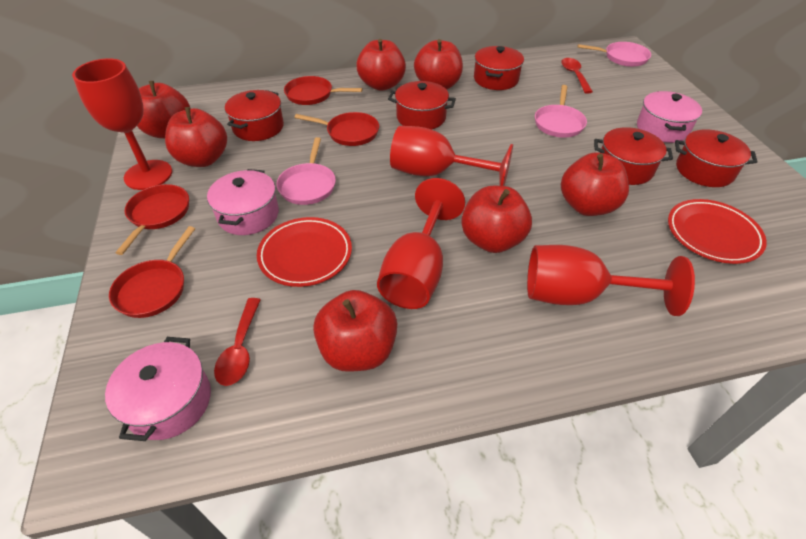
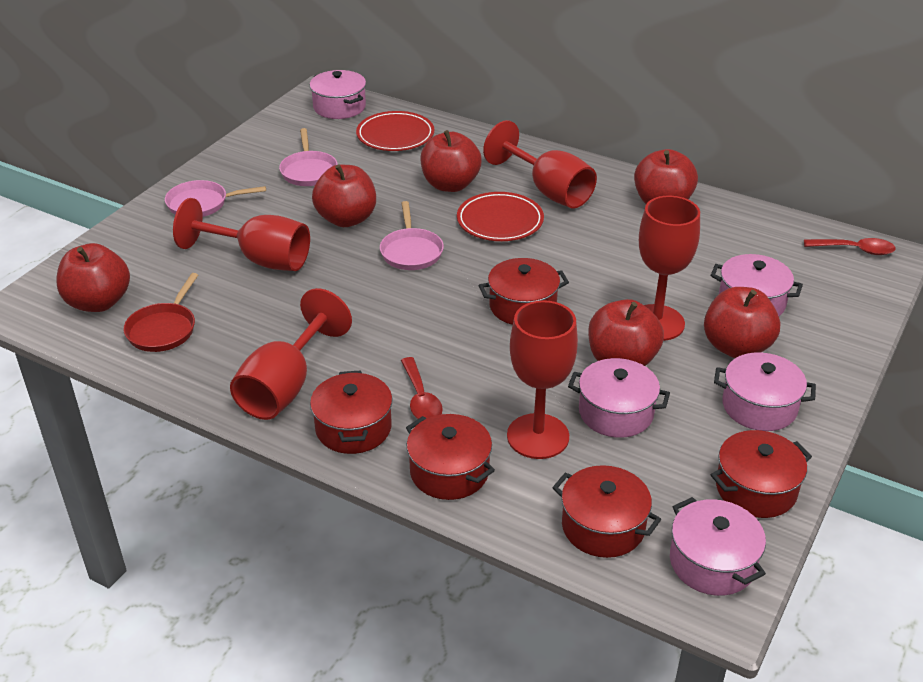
pink pot: 3 -> 5
red apple: 7 -> 6
red goblet: 4 -> 5
red pan: 4 -> 1

